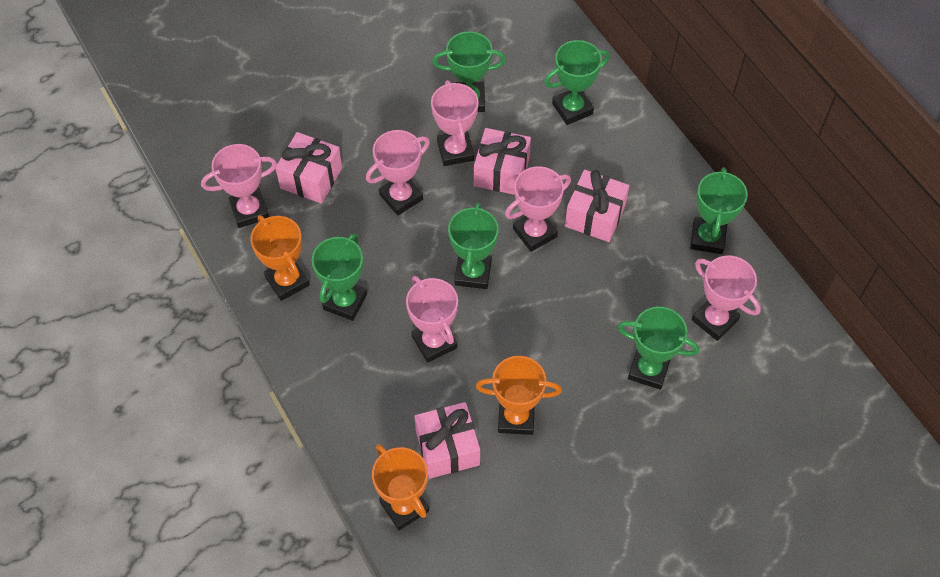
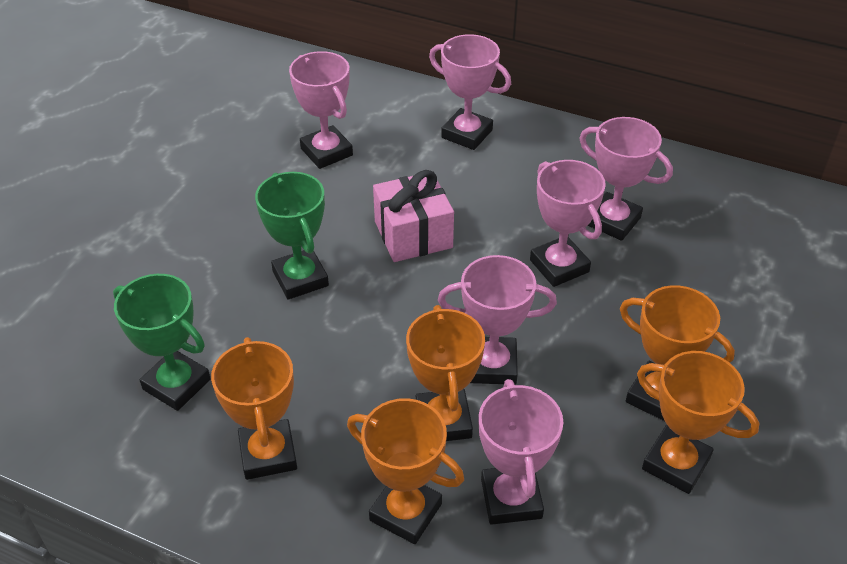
green trophy: 6 -> 2
orange trophy: 3 -> 5
pink gift: 4 -> 1

